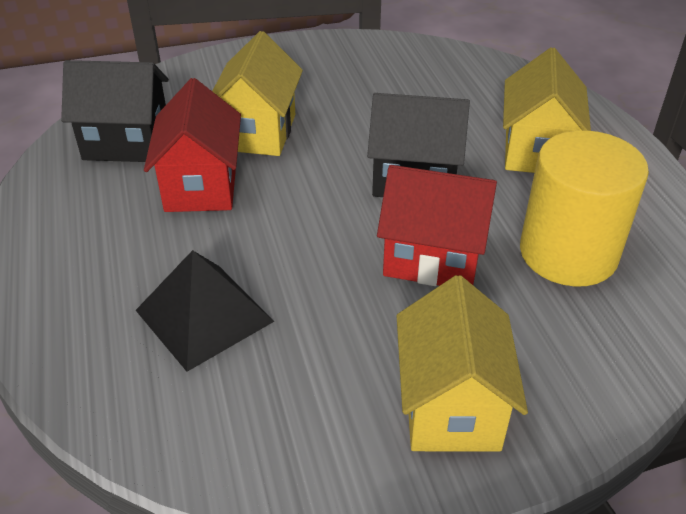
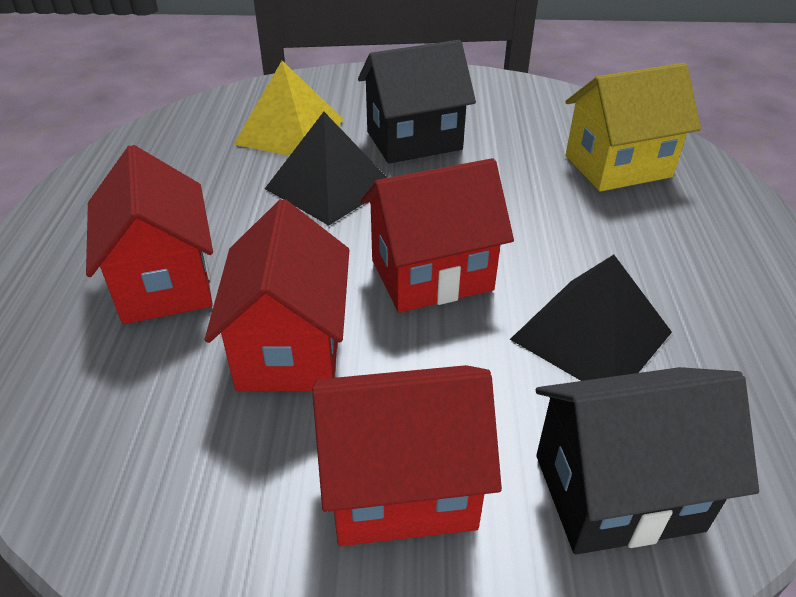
black pyramid: 1 -> 2
red house: 2 -> 4
yellow cylinder: 1 -> 0
yellow house: 3 -> 1
yellow pyramid: 0 -> 1

